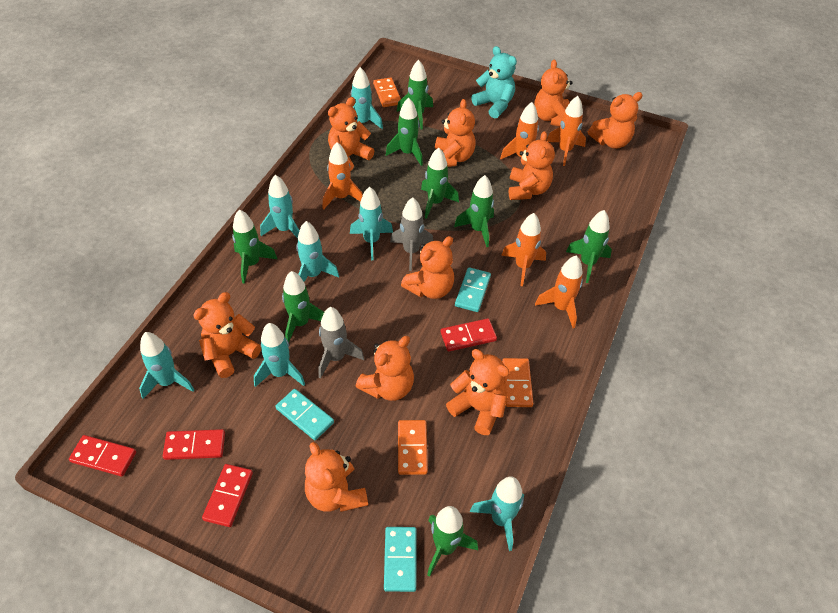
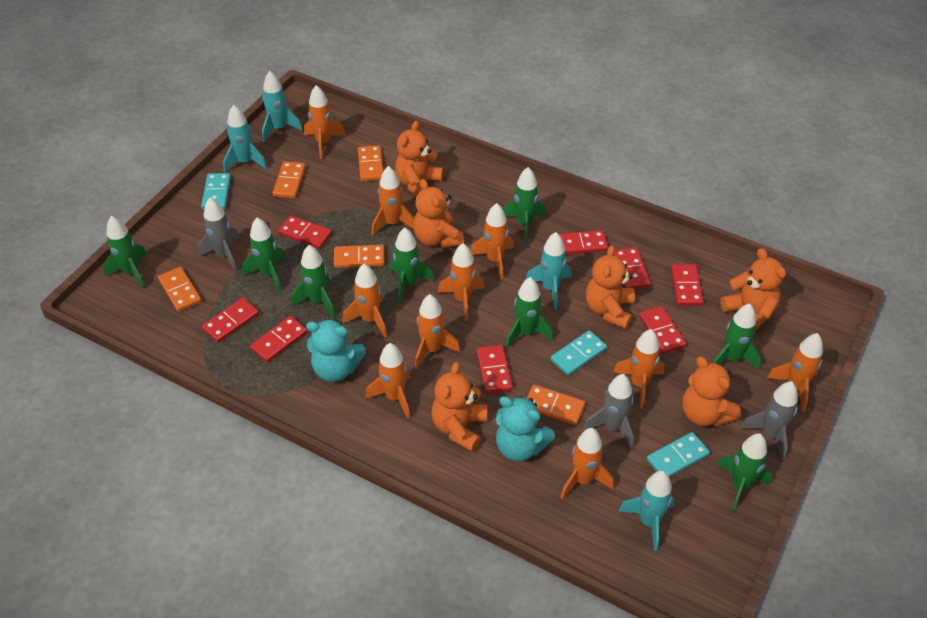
grey rocket: 2 -> 3
orange domino: 3 -> 5
orange rocket: 5 -> 10
orange teddy bear: 10 -> 6
red domino: 4 -> 8
turquoise rocket: 7 -> 4
turquoise teddy bear: 1 -> 2

